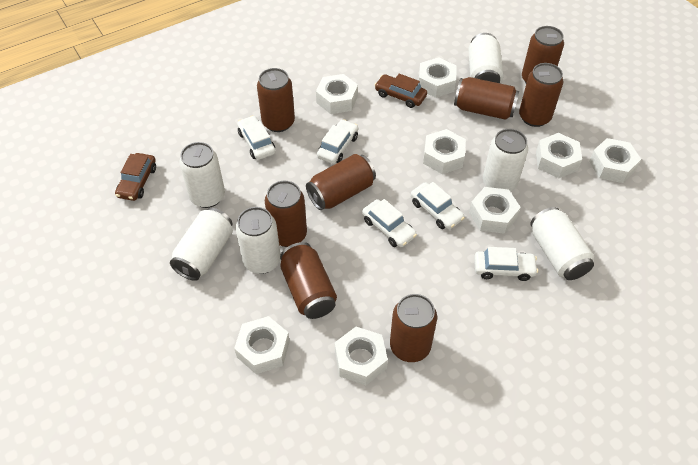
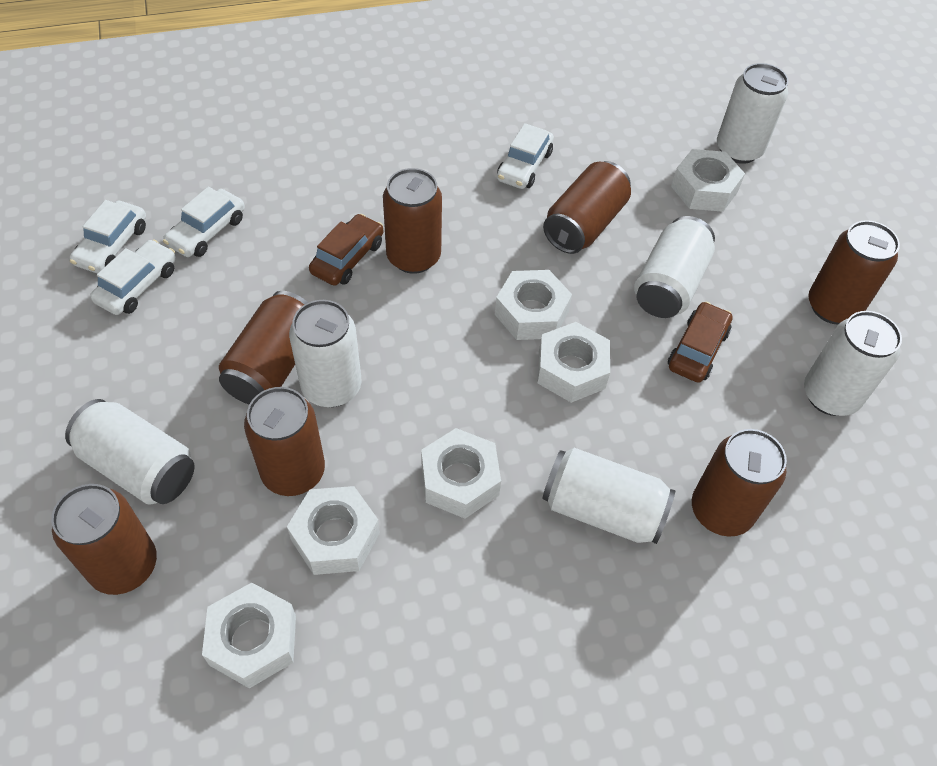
brown can: 8 -> 7
white car: 5 -> 4
white nut: 8 -> 6

